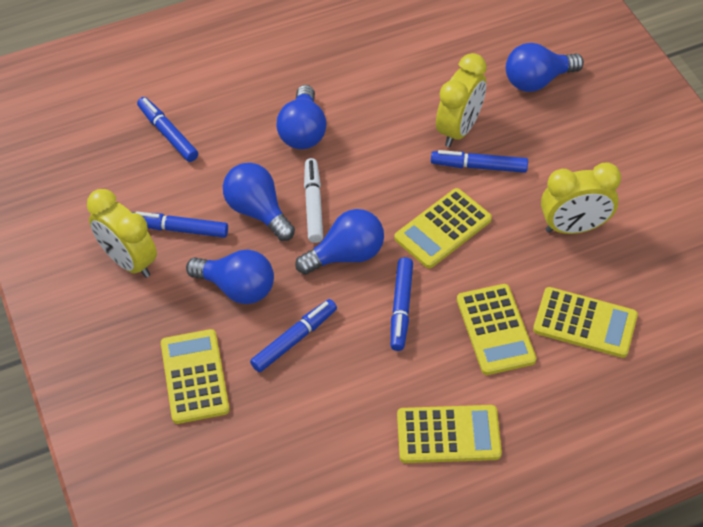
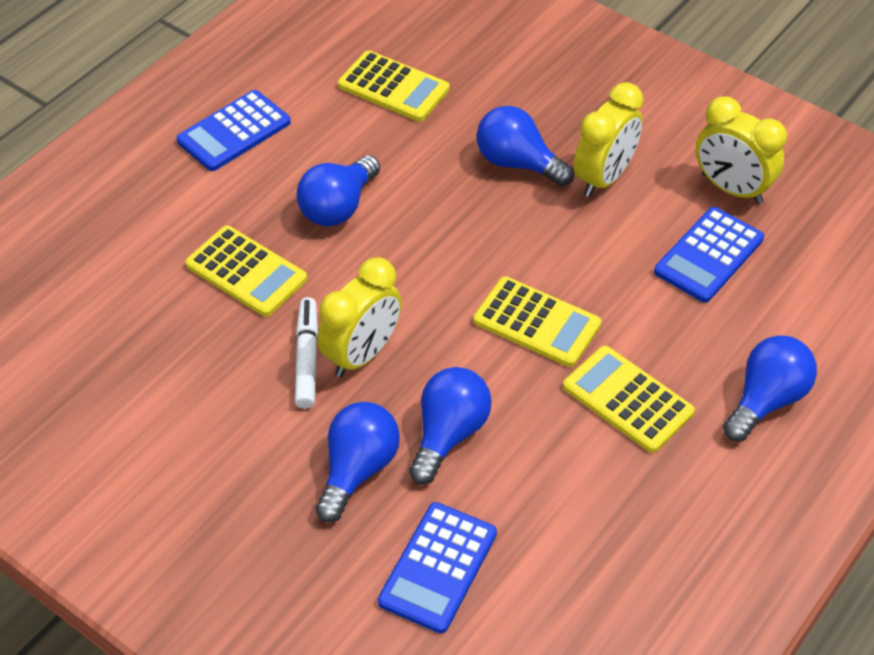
blue calculator: 0 -> 3
blue marker: 5 -> 0
yellow calculator: 5 -> 4

